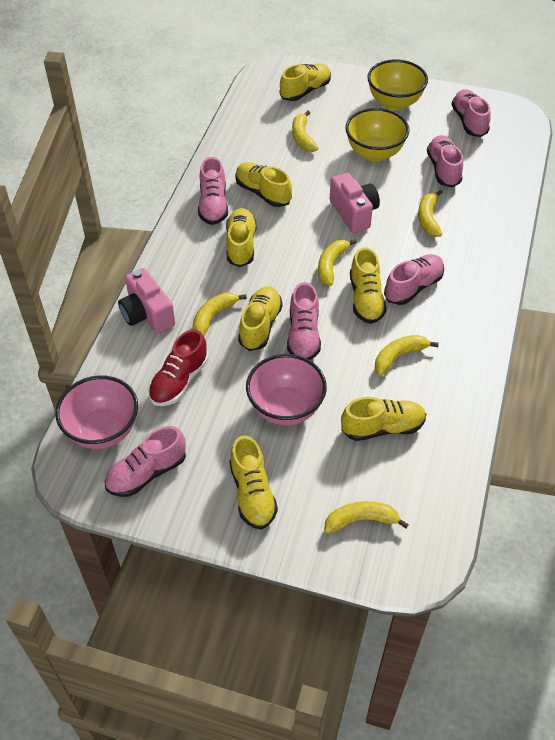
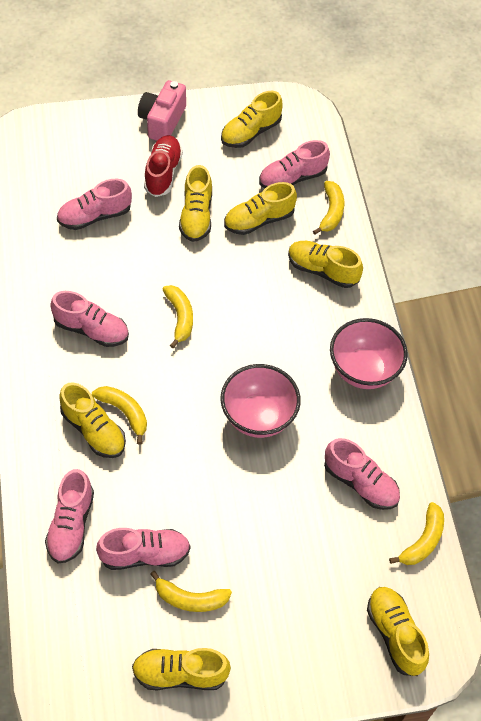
pink camera: 2 -> 1
yellow banana: 6 -> 5
yellow bowl: 2 -> 0

